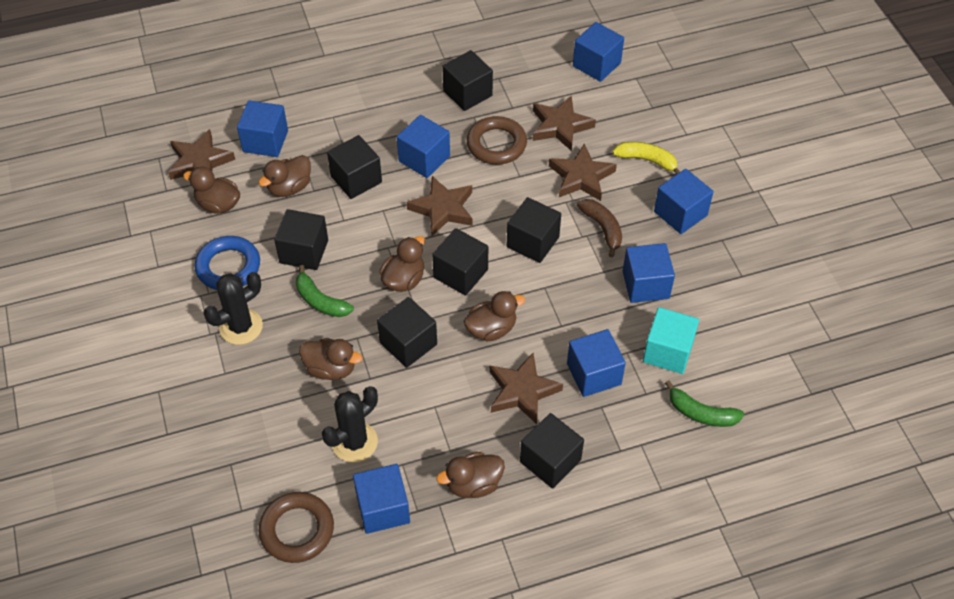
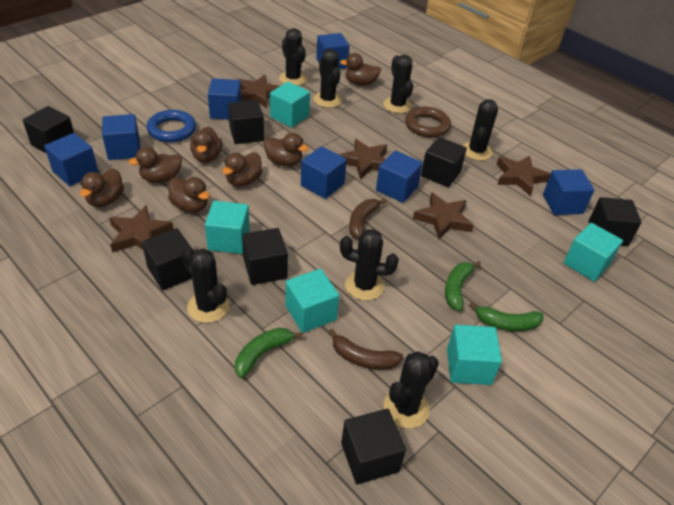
black cactus: 2 -> 7
brown banana: 1 -> 2
brown duck: 6 -> 7
brown ring: 2 -> 1
green banana: 2 -> 3
turquoise cube: 1 -> 5
yellow banana: 1 -> 0

